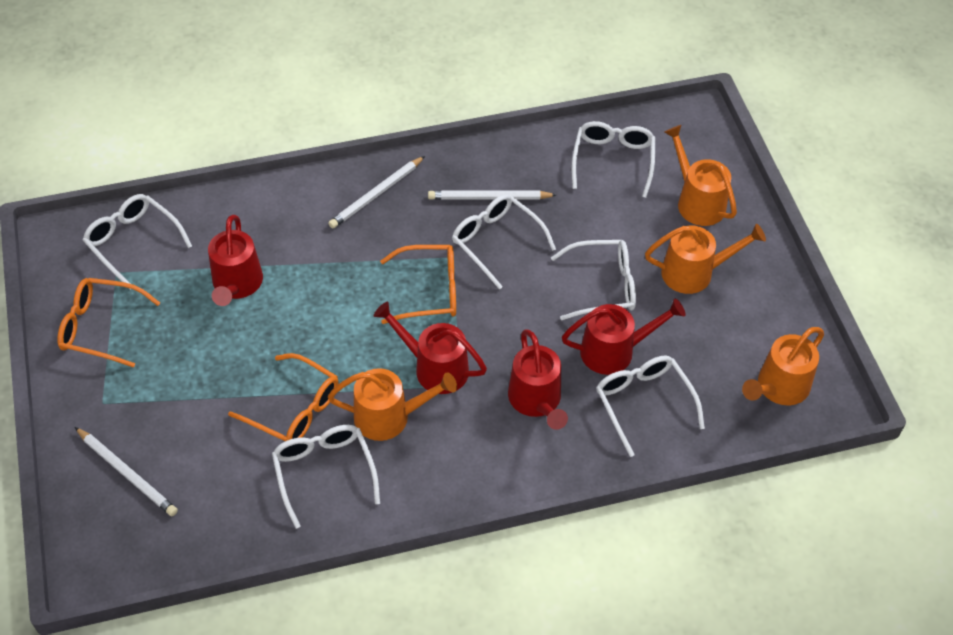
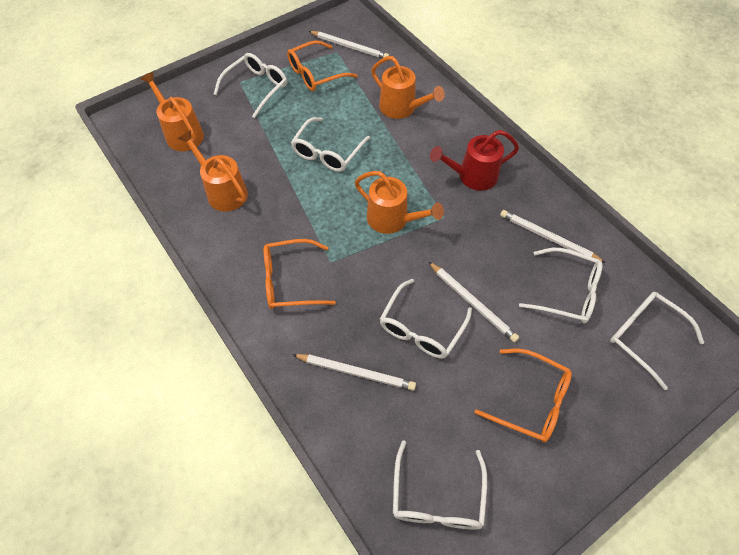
red watering can: 4 -> 1
white pencil: 3 -> 4

